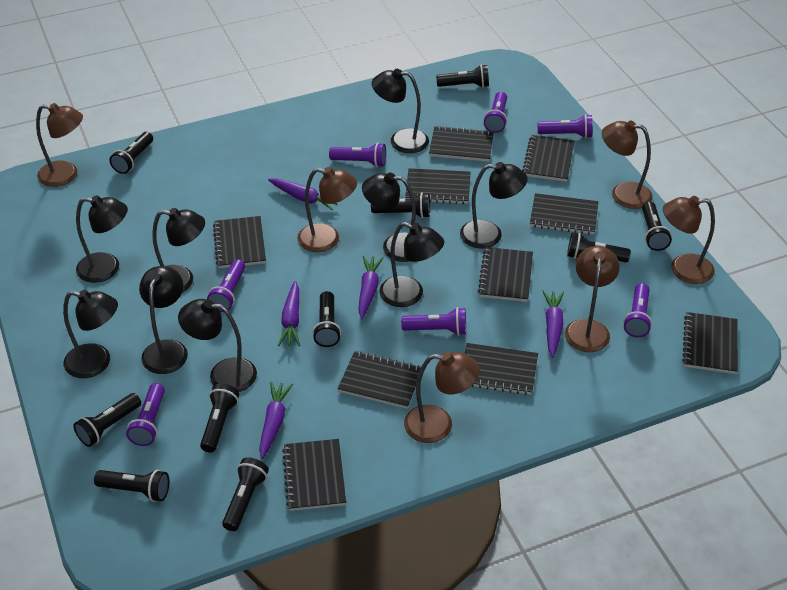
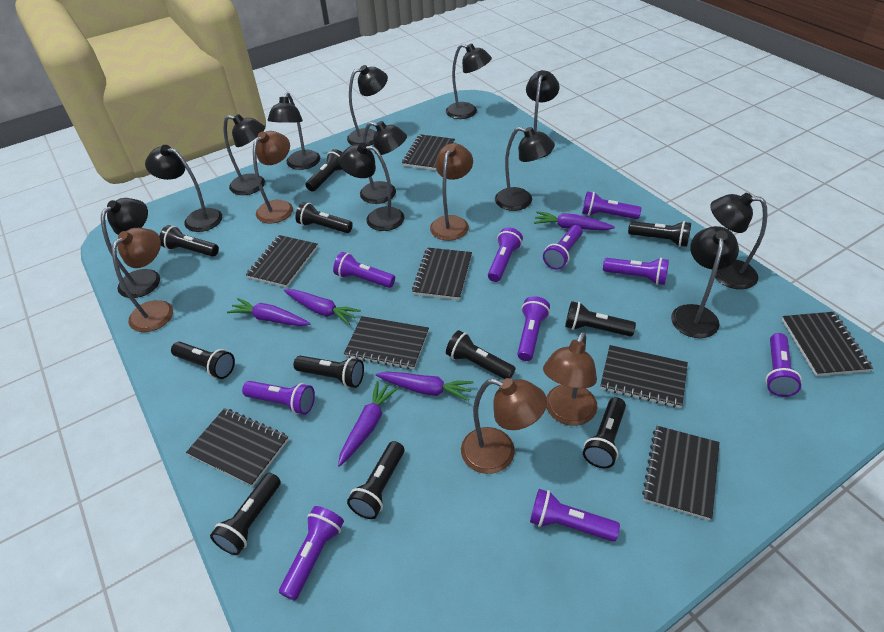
black flashlight: 10 -> 11
black lamp: 9 -> 12
black notebook: 10 -> 8
brown lamp: 6 -> 5
purple flashlight: 7 -> 10

